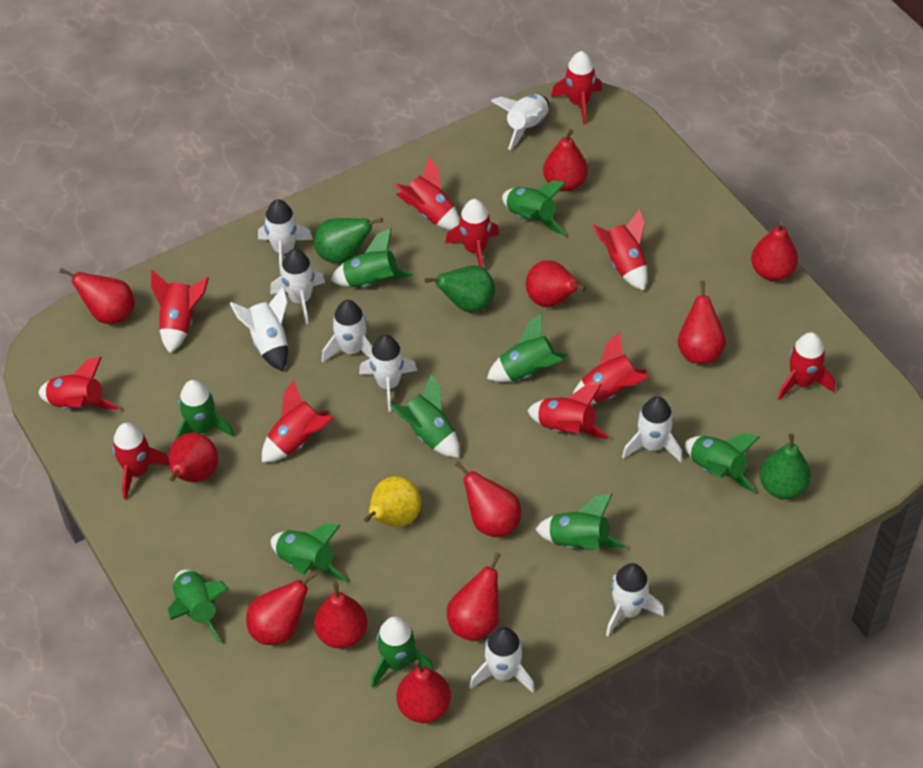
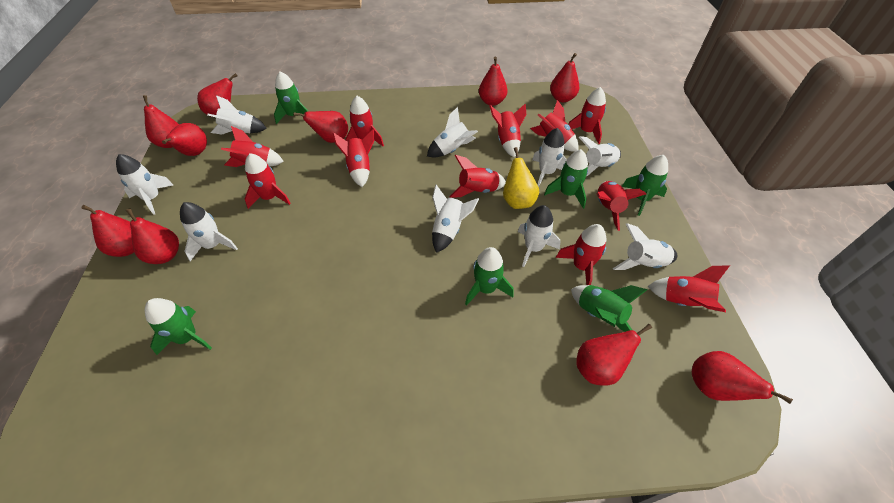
green pear: 3 -> 0
green rocket: 10 -> 6
red pear: 11 -> 10

